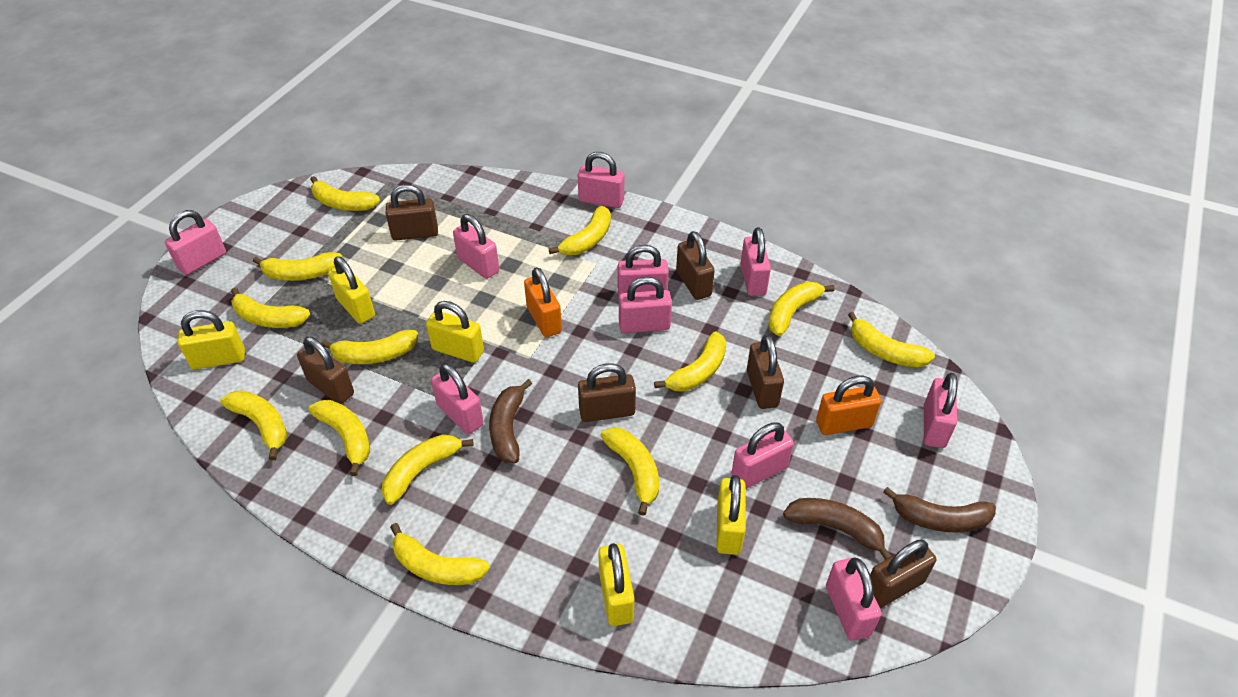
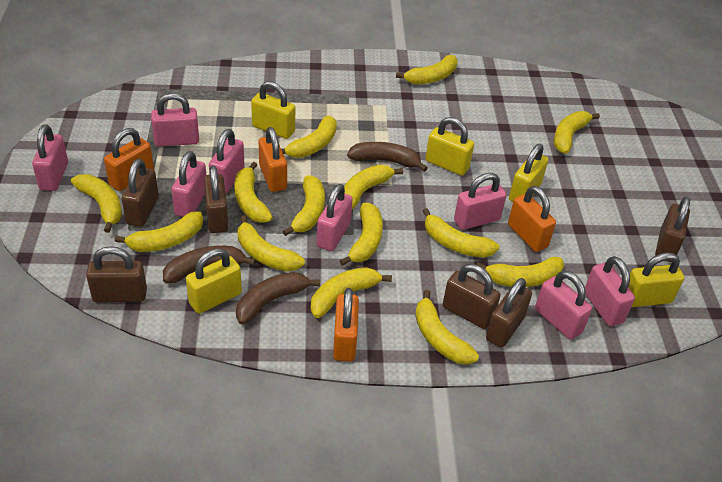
orange padlock: 2 -> 4
pink padlock: 10 -> 8
yellow banana: 13 -> 14

